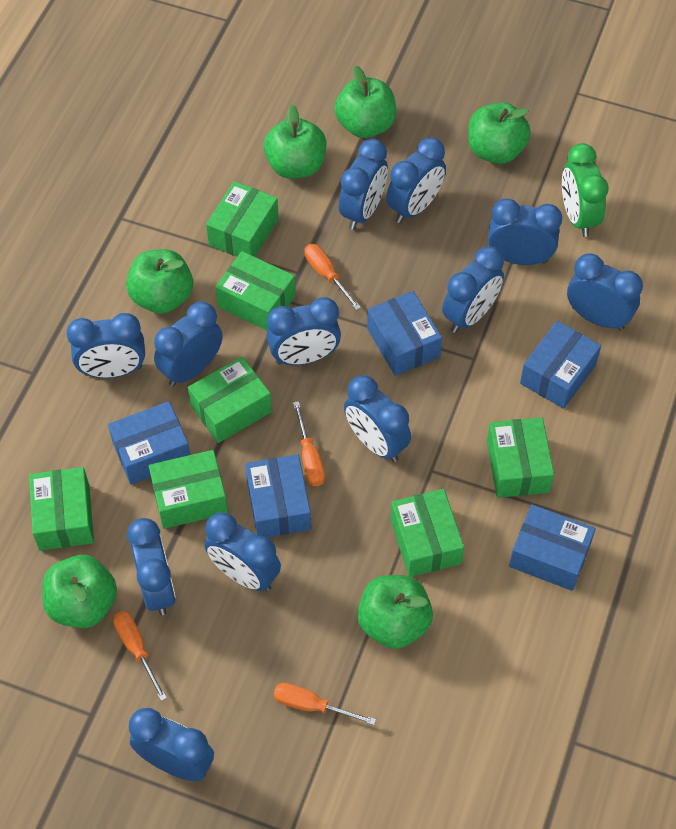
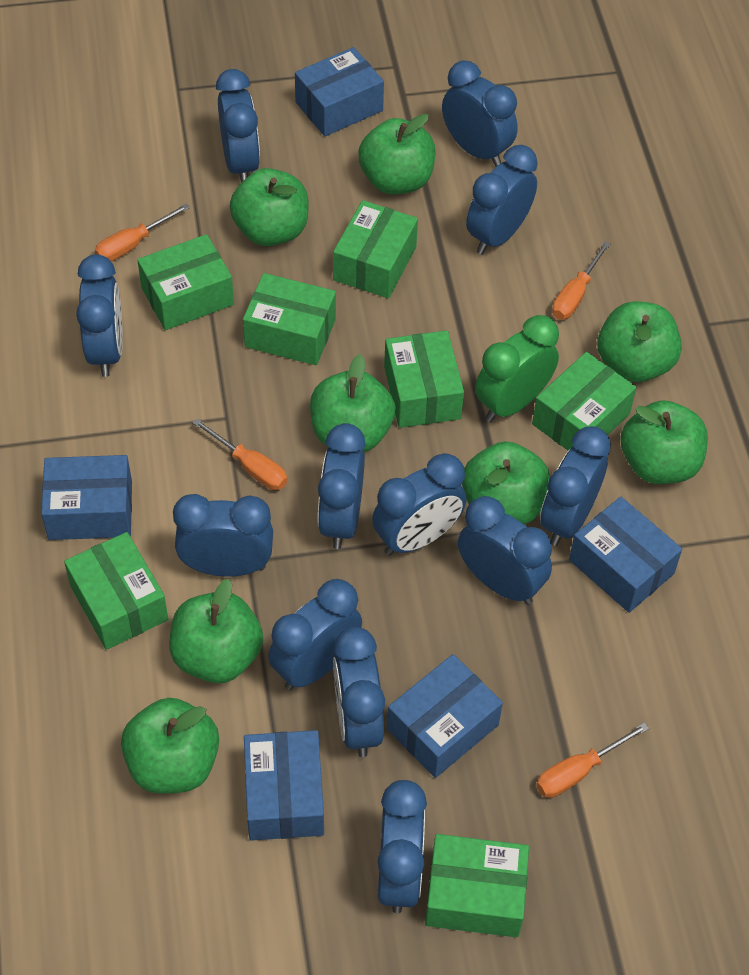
green apple: 6 -> 8

